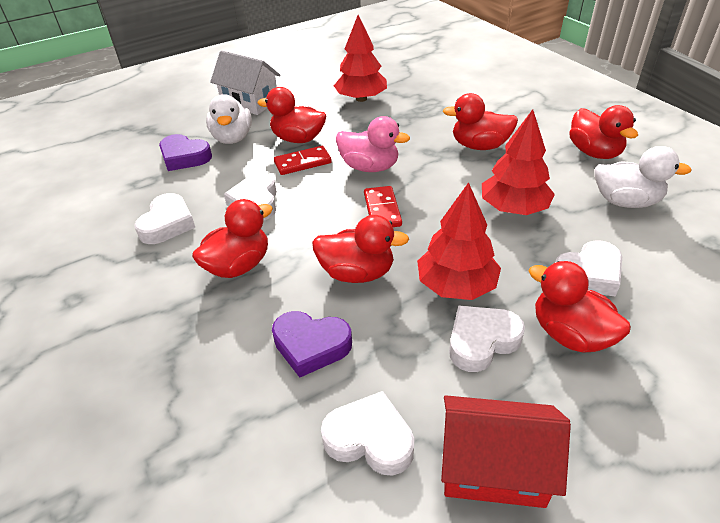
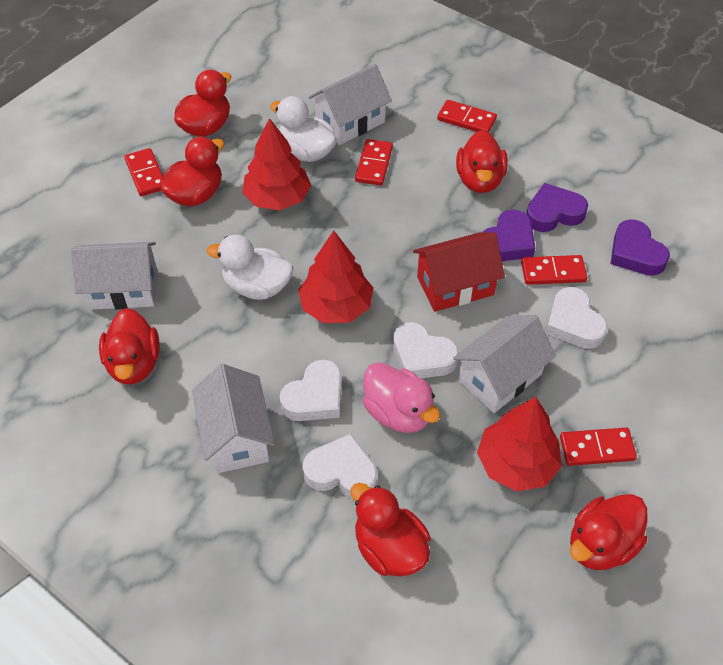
purple heart: 2 -> 3
red domino: 2 -> 5
white heart: 5 -> 4
white house: 1 -> 4

